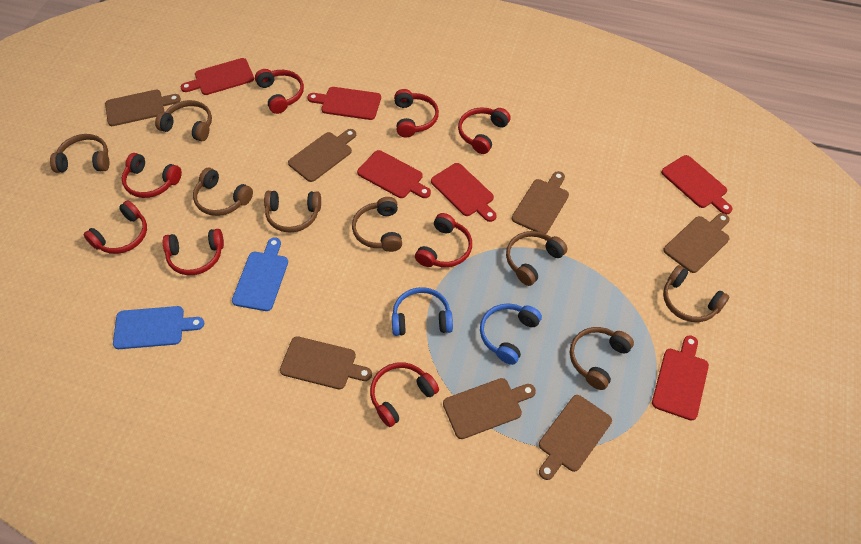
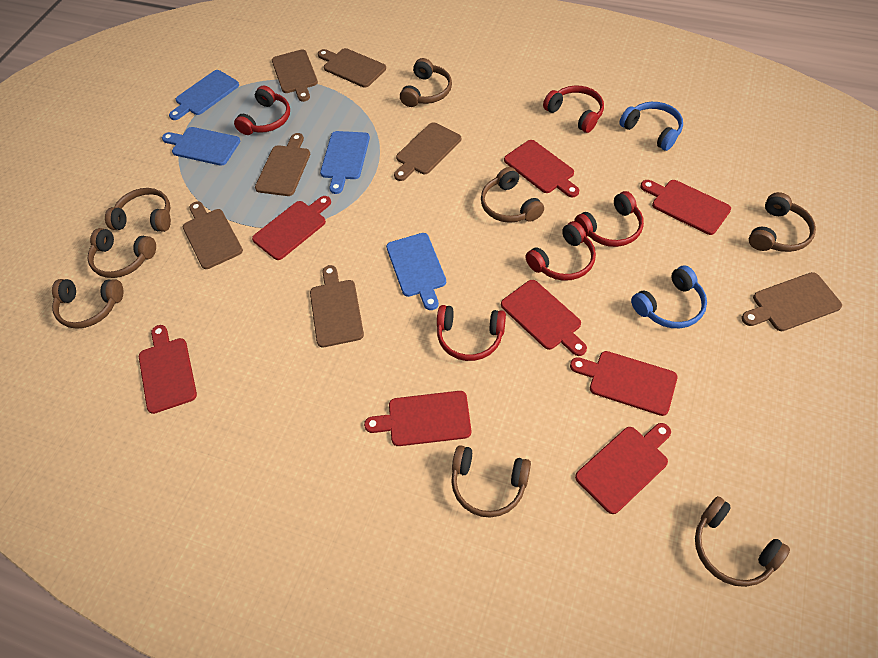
blue cutting board: 2 -> 4
red cutting board: 6 -> 8
red headphones: 8 -> 5

